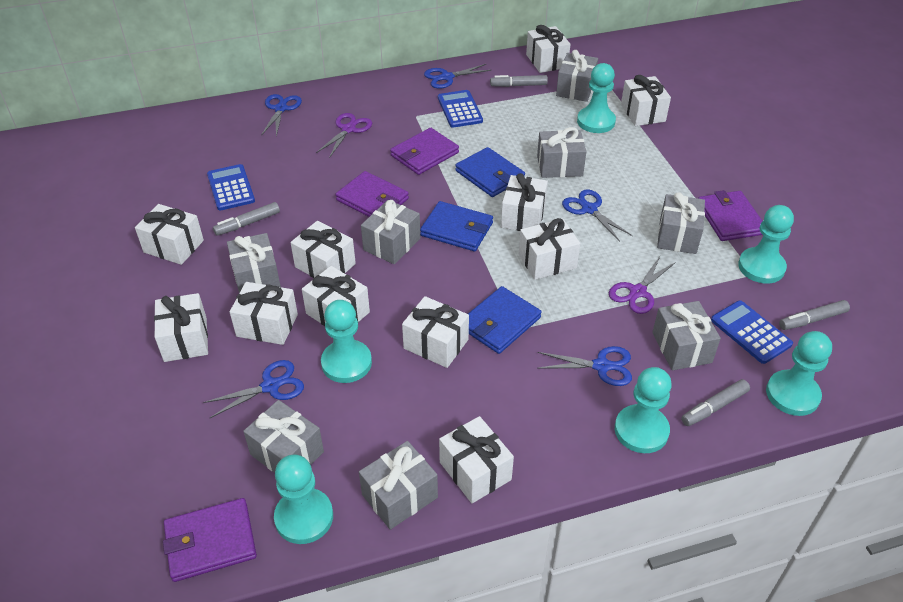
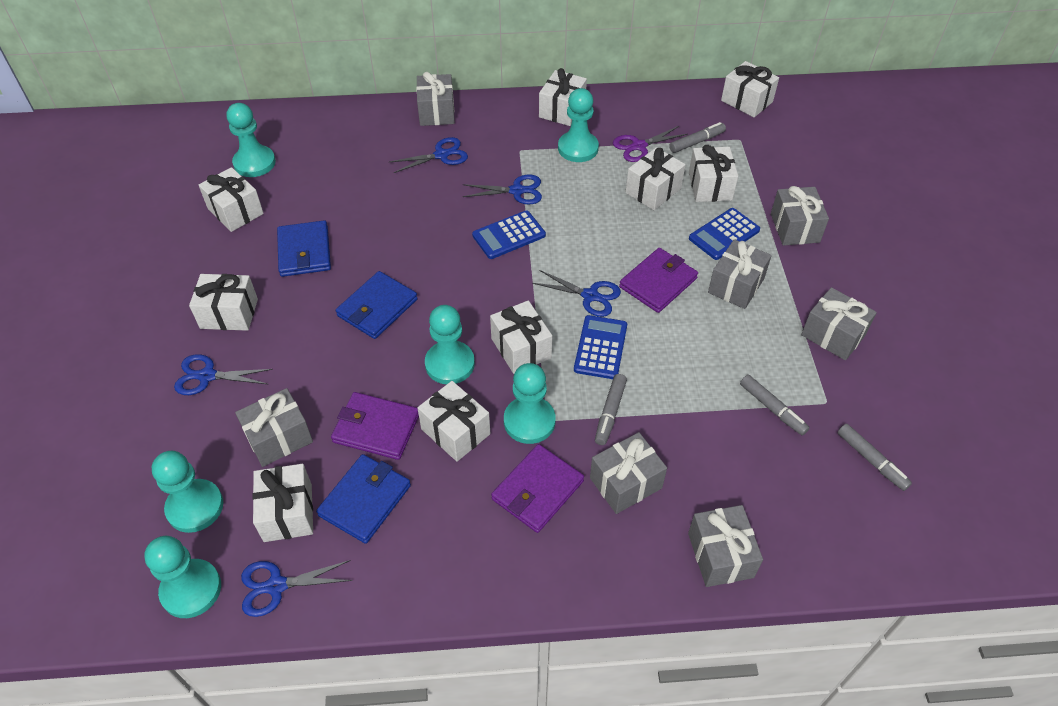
grey gift: 8 -> 7
purple scissors: 2 -> 1
purple wallet: 4 -> 3
white gift: 11 -> 9

